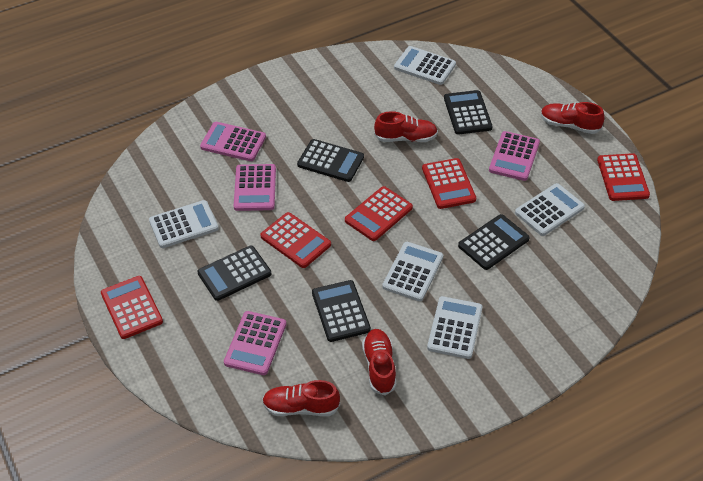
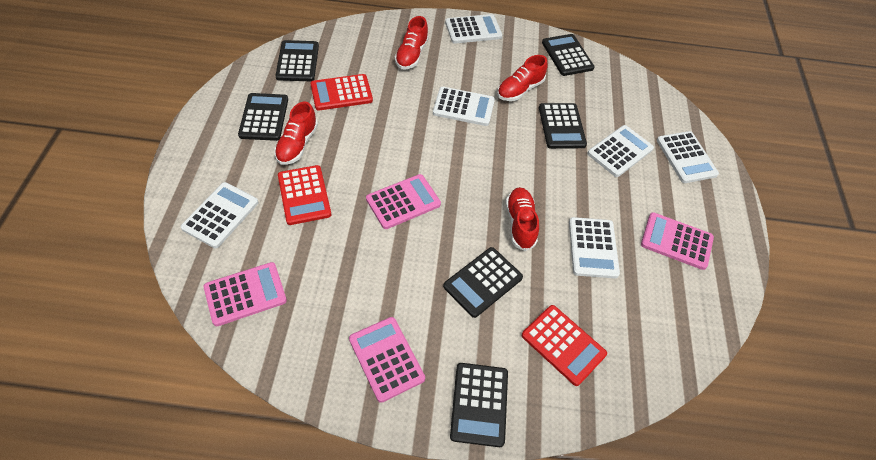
black calculator: 5 -> 6
red calculator: 5 -> 3
white calculator: 5 -> 6

